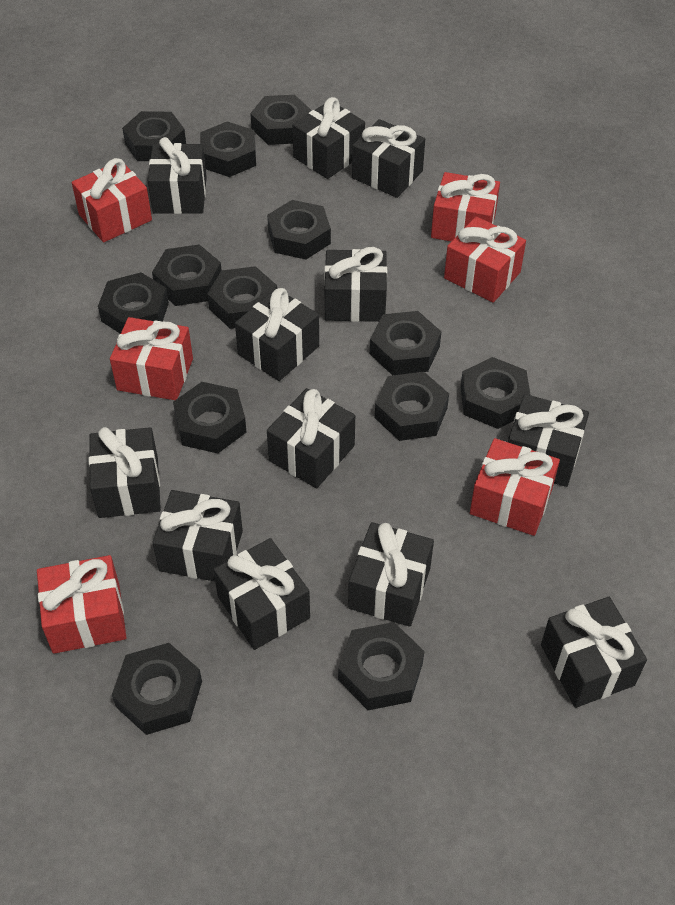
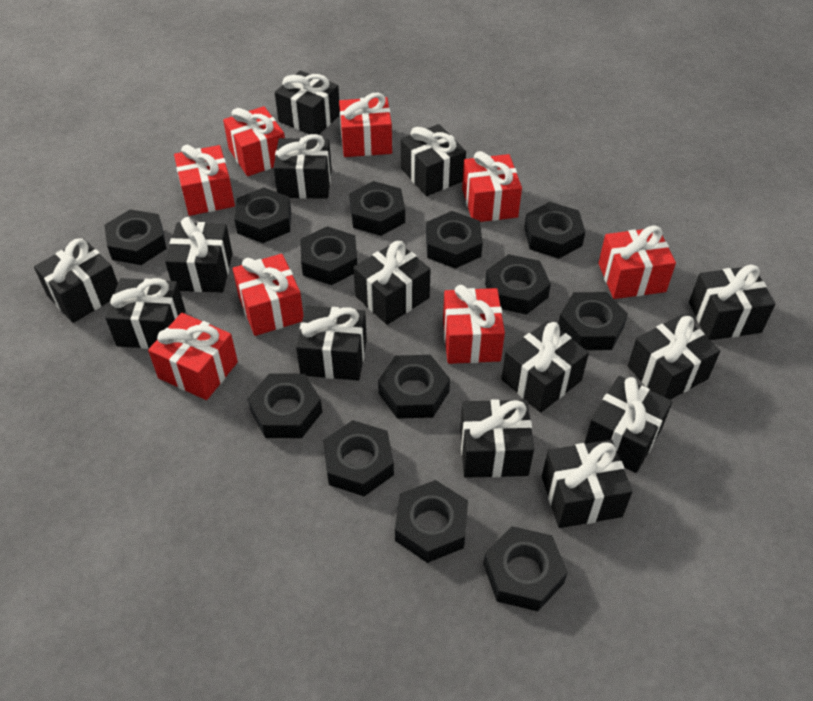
black gift: 12 -> 14
red gift: 6 -> 8

